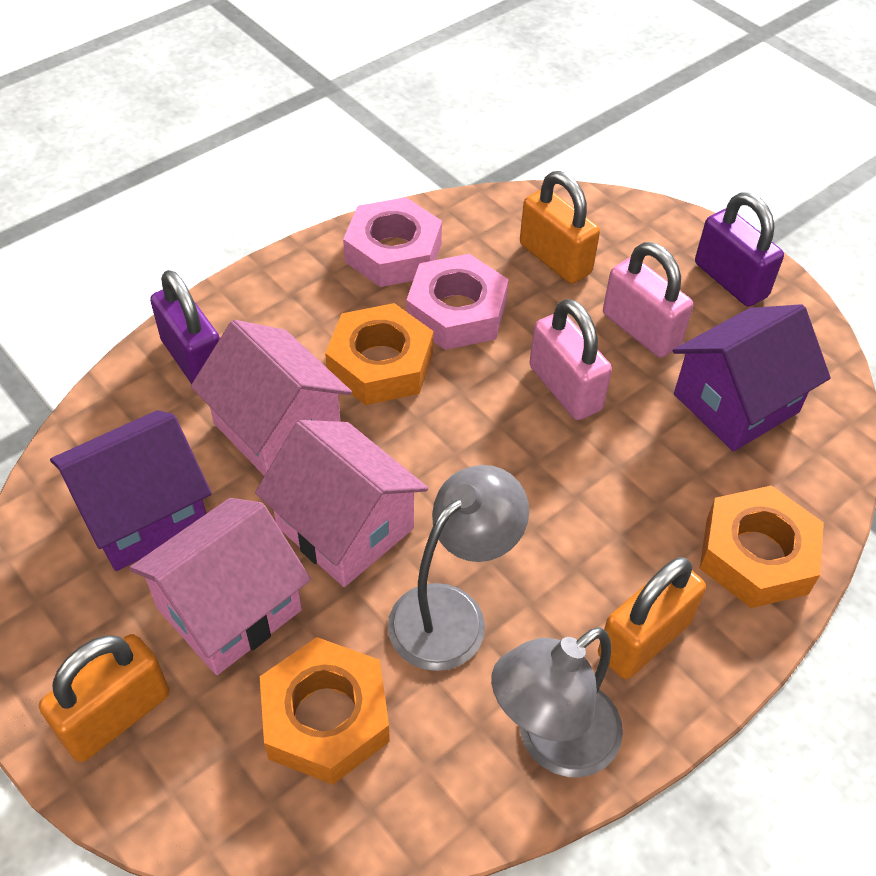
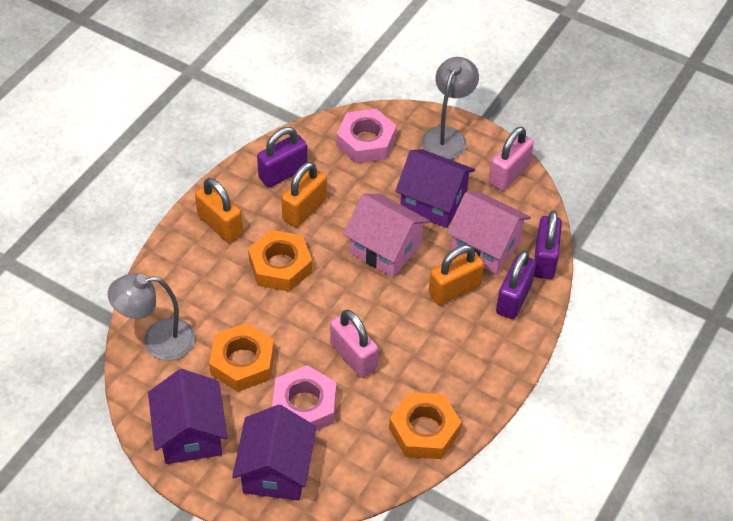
pink house: 3 -> 2
purple house: 2 -> 3
purple padlock: 2 -> 3

